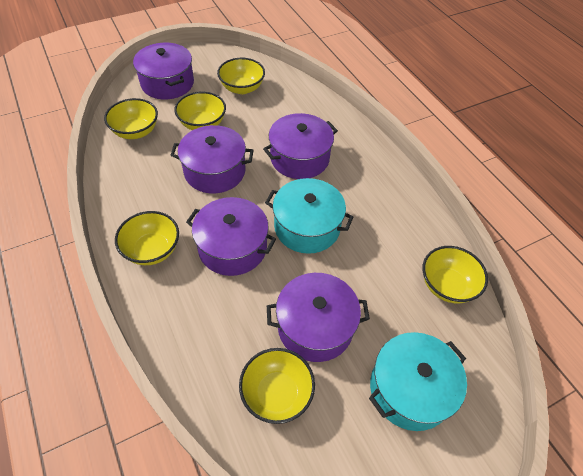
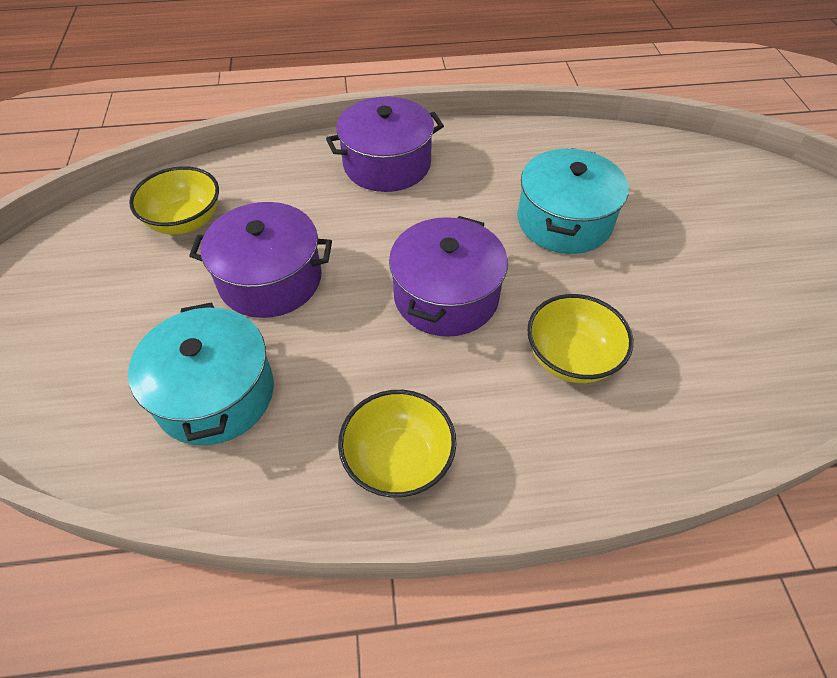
purple pot: 5 -> 3
yellow bowl: 6 -> 3

